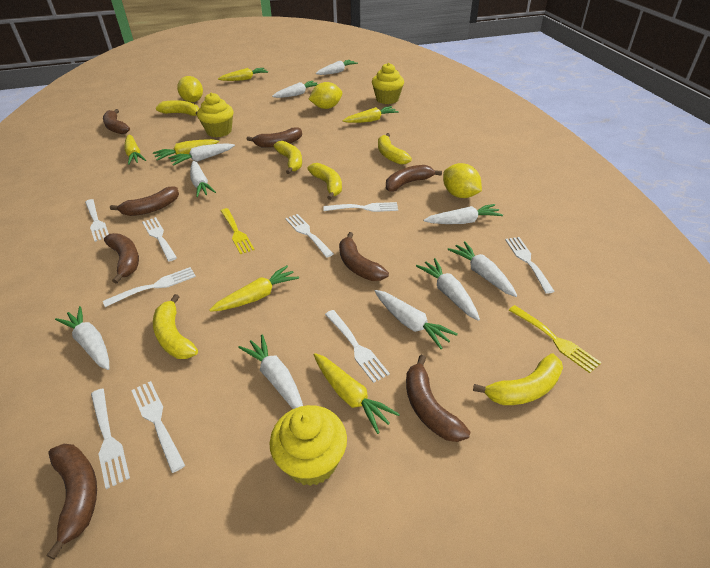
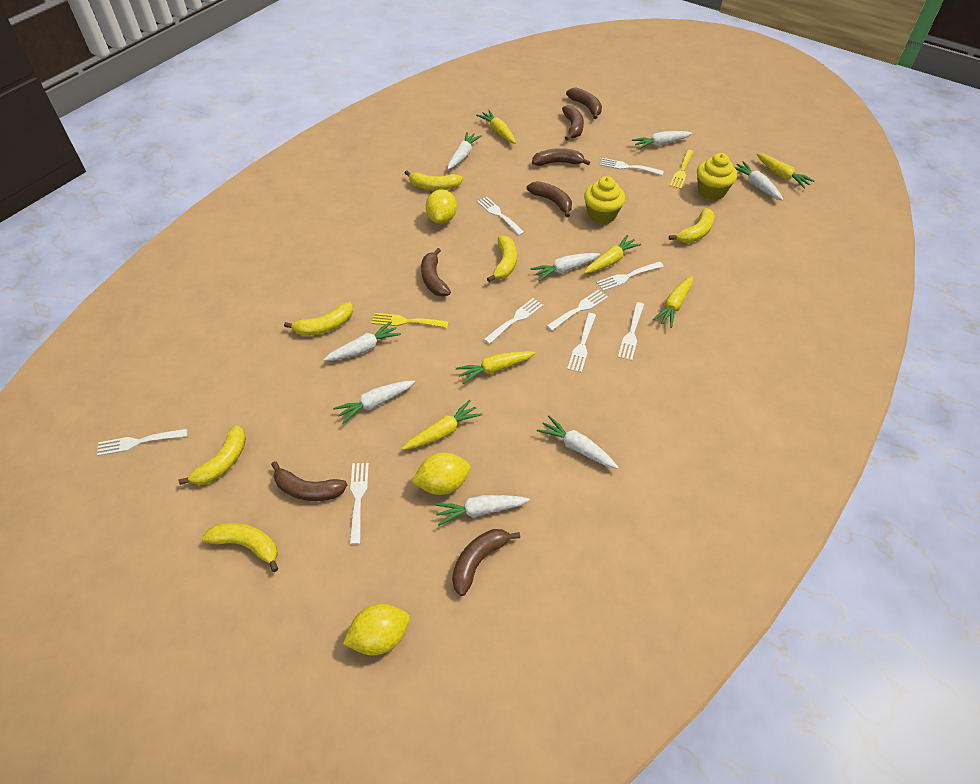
brown banana: 8 -> 7
white carrot: 10 -> 8
yellow cupcake: 3 -> 2

